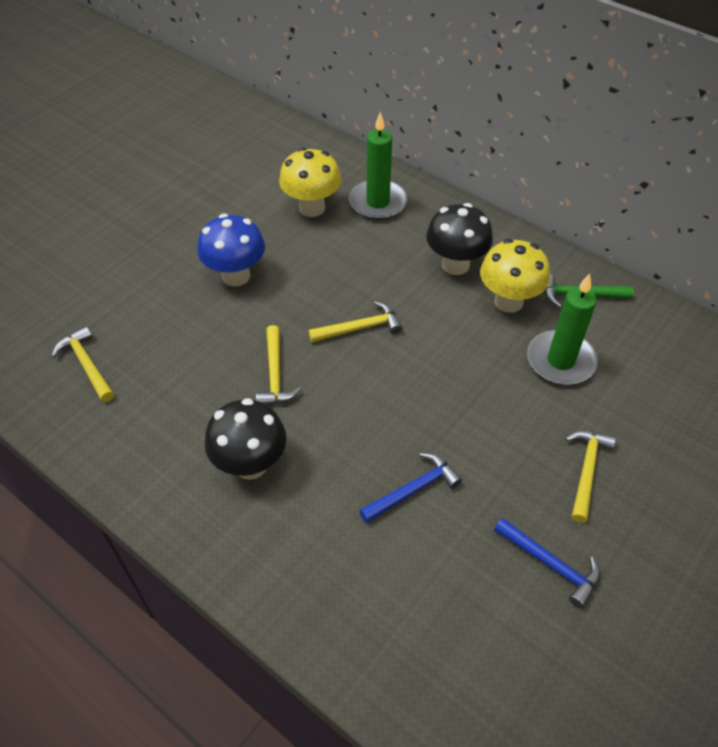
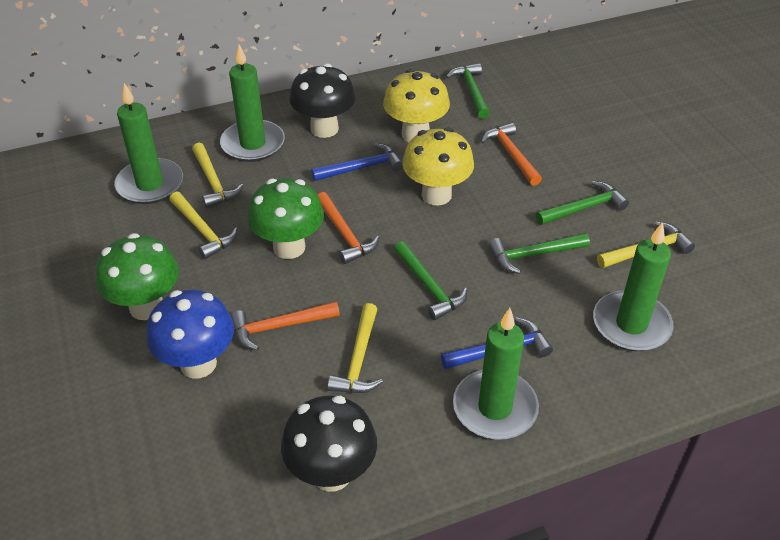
green candle: 2 -> 4
green hammer: 1 -> 4
green mushroom: 0 -> 2
orange hammer: 0 -> 3

